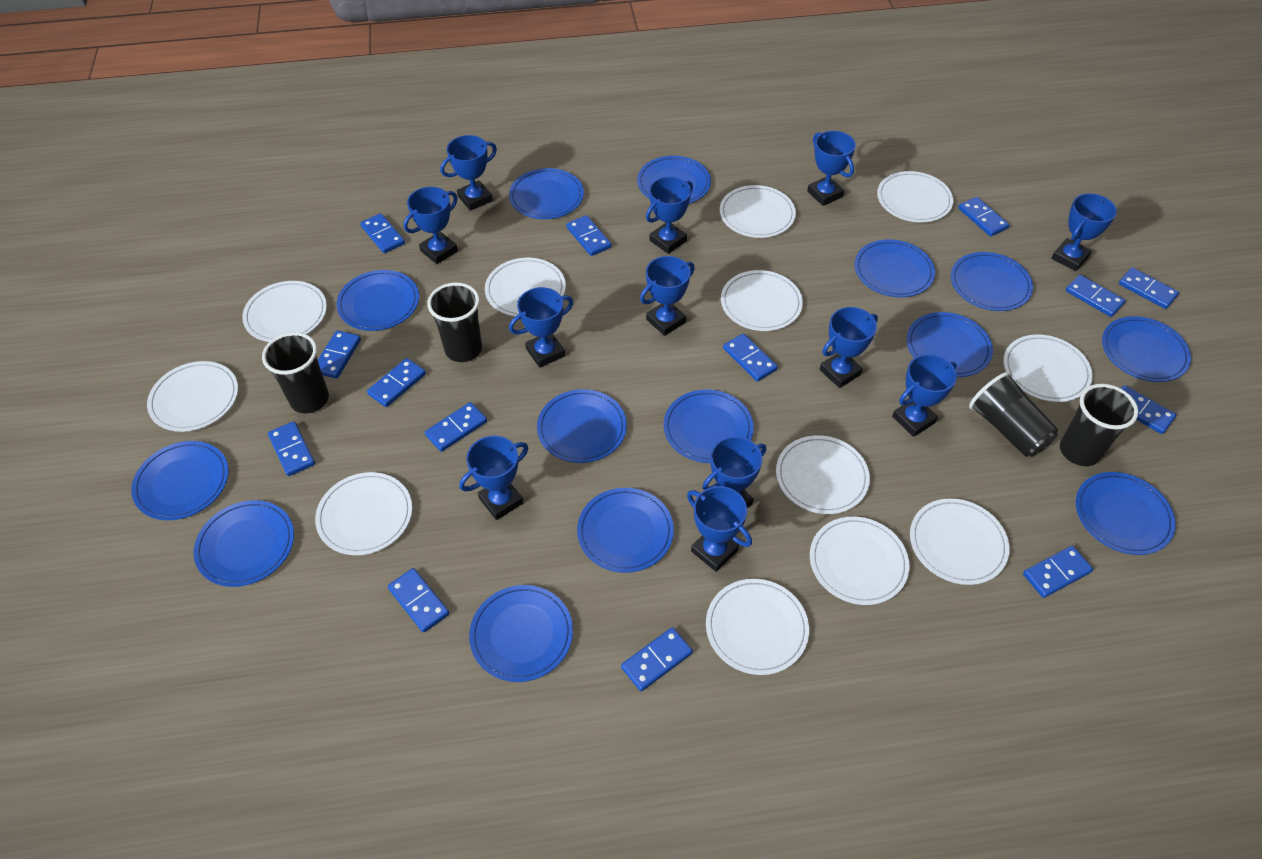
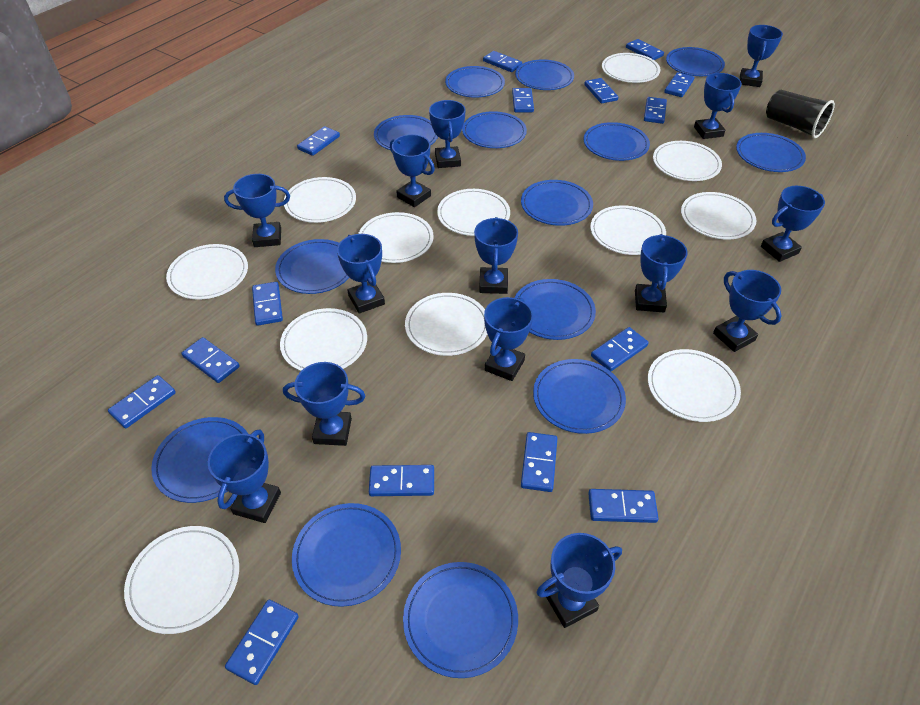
black cup: 4 -> 1
blue domino: 14 -> 15
blue trophy: 12 -> 14

